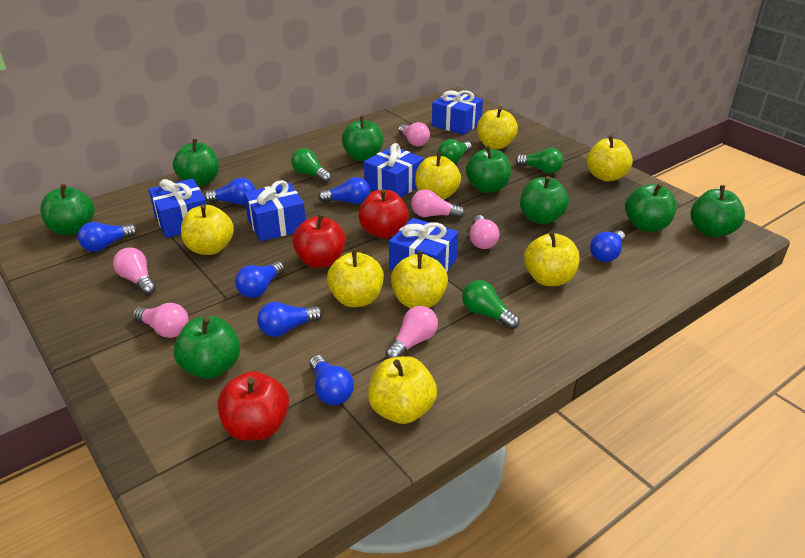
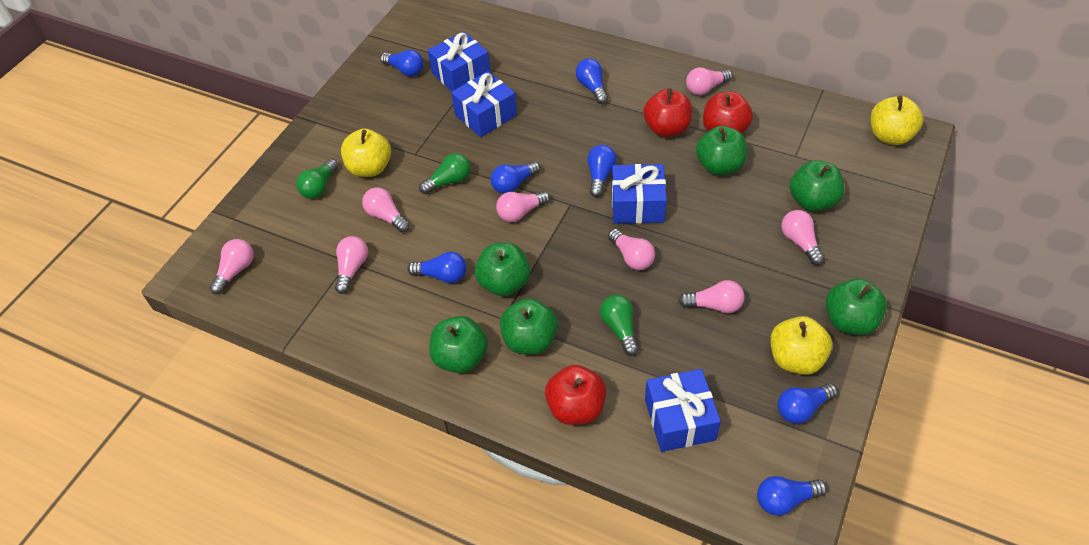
blue gift: 5 -> 4
green apple: 8 -> 6
green light bulb: 4 -> 3
pink light bulb: 6 -> 8
yellow apple: 8 -> 3

